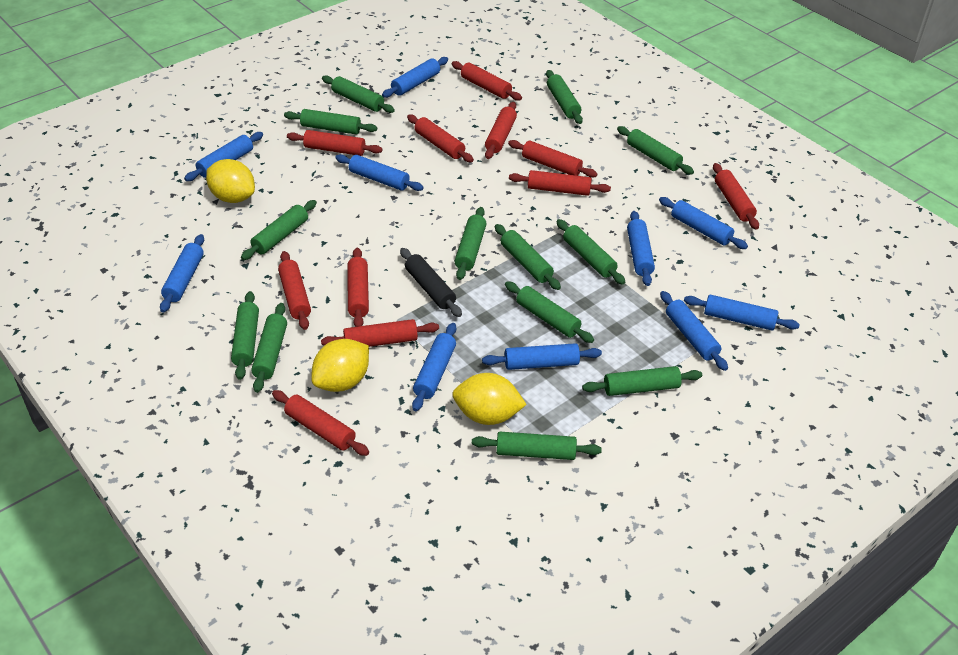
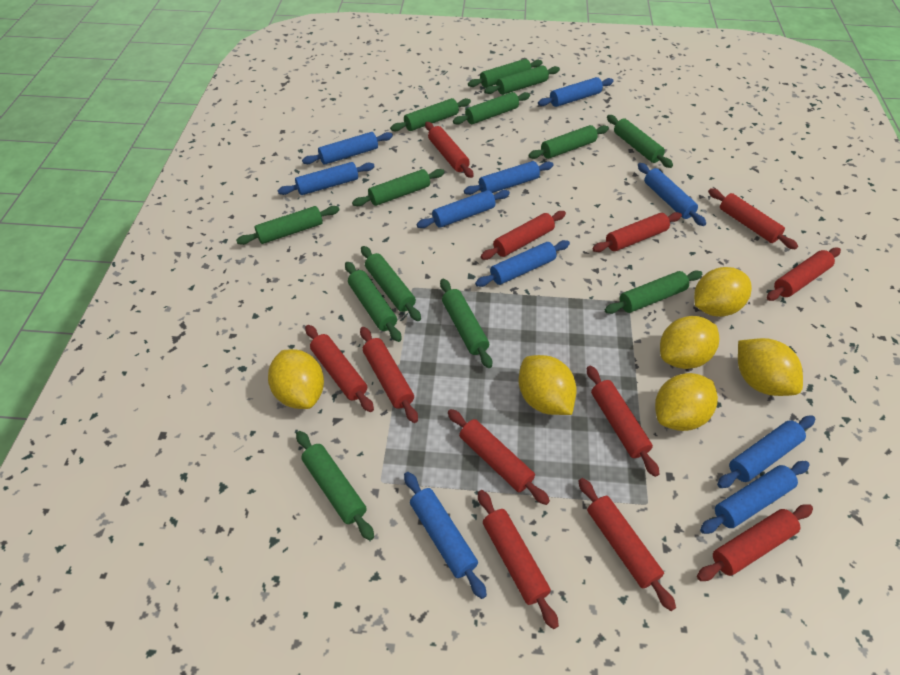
black rolling pin: 1 -> 0
red rolling pin: 11 -> 12
yellow lemon: 3 -> 6

